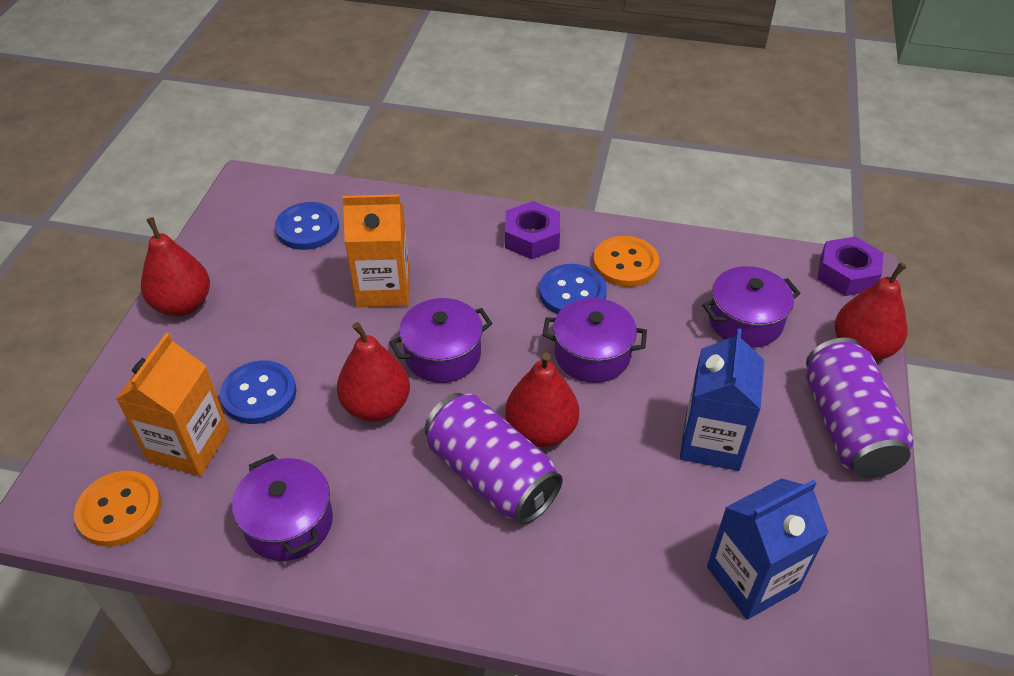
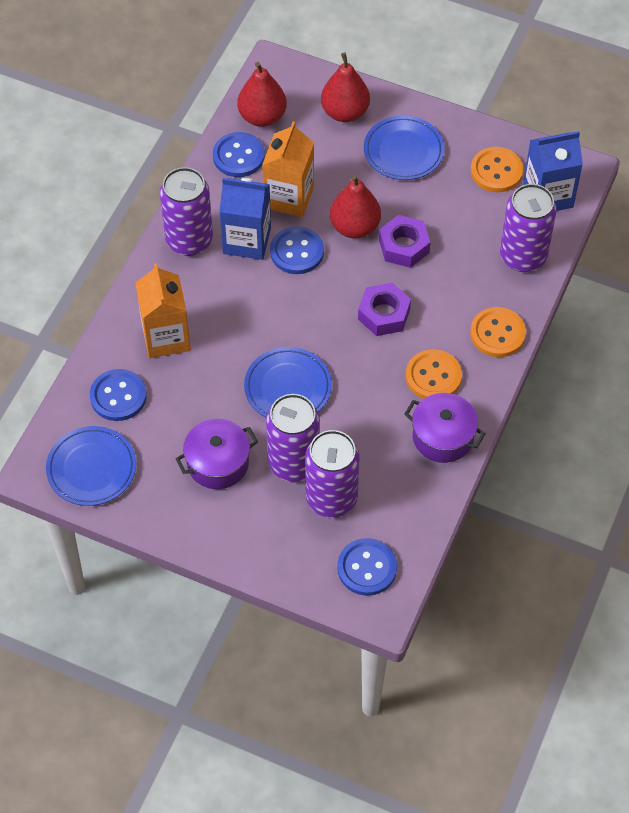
blue button: 3 -> 4
blue plate: 0 -> 3
orange button: 2 -> 3
purple can: 2 -> 4
purple pot: 4 -> 2
red pear: 4 -> 3

